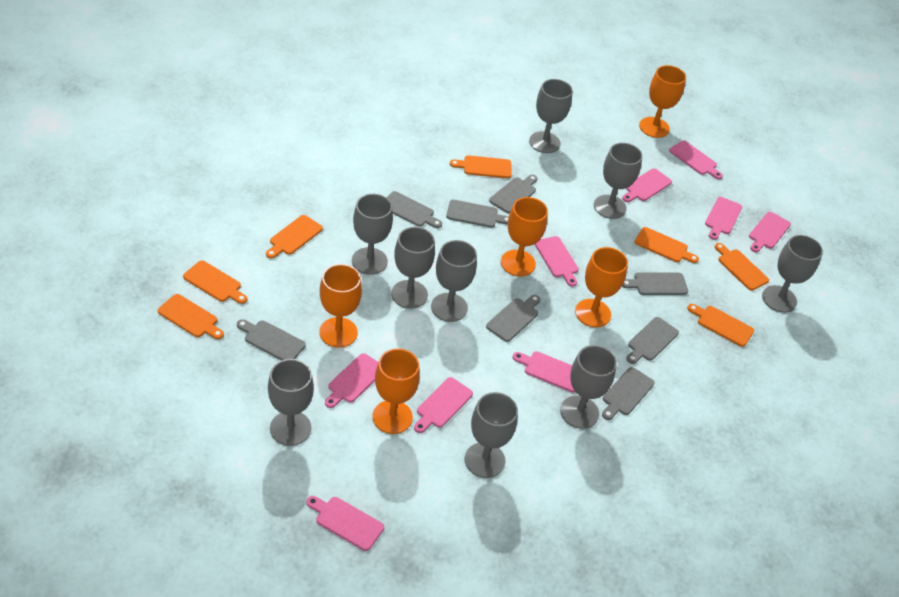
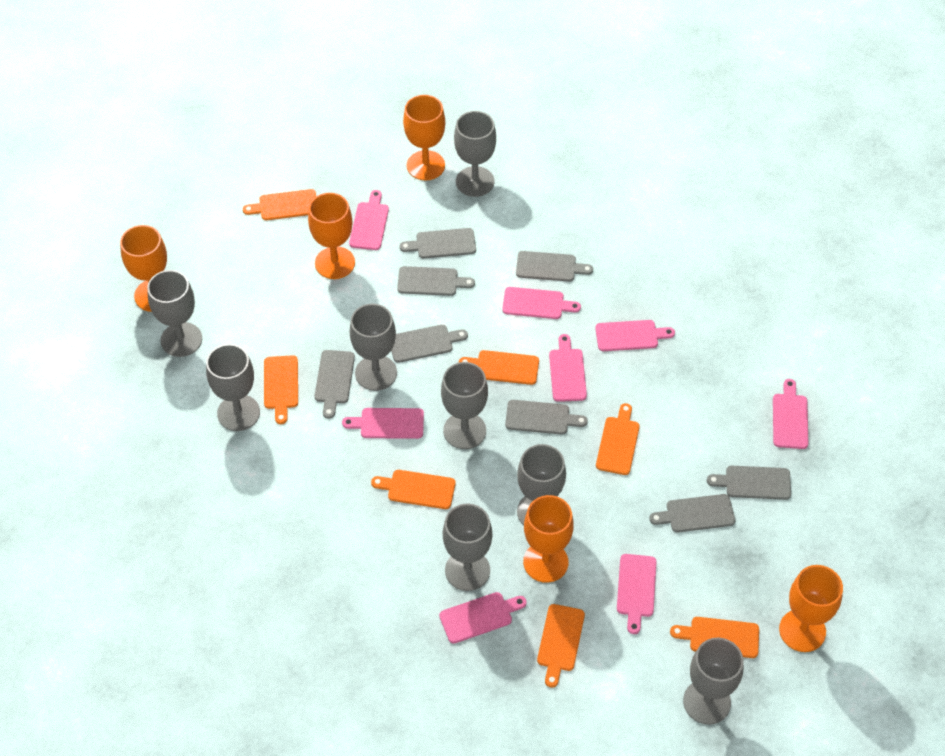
grey goblet: 9 -> 8
pink cutting board: 9 -> 8

